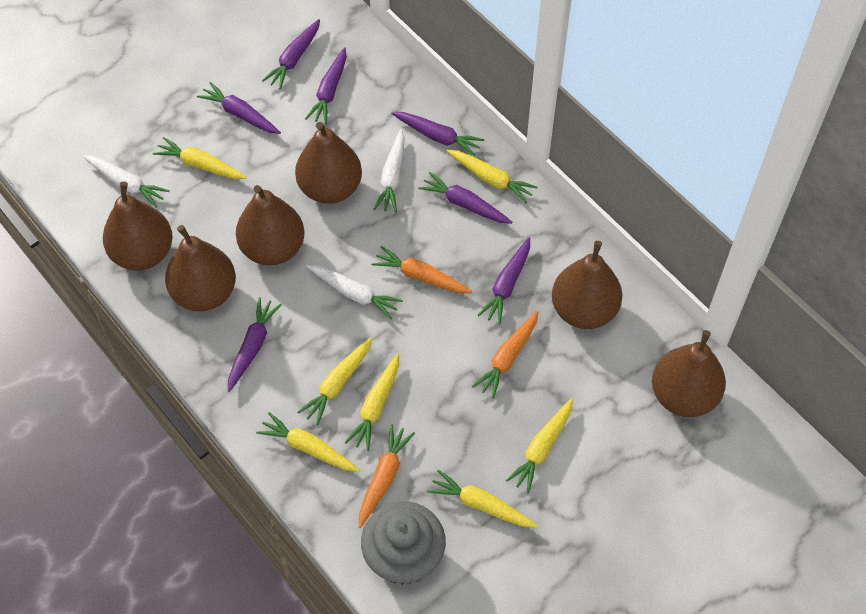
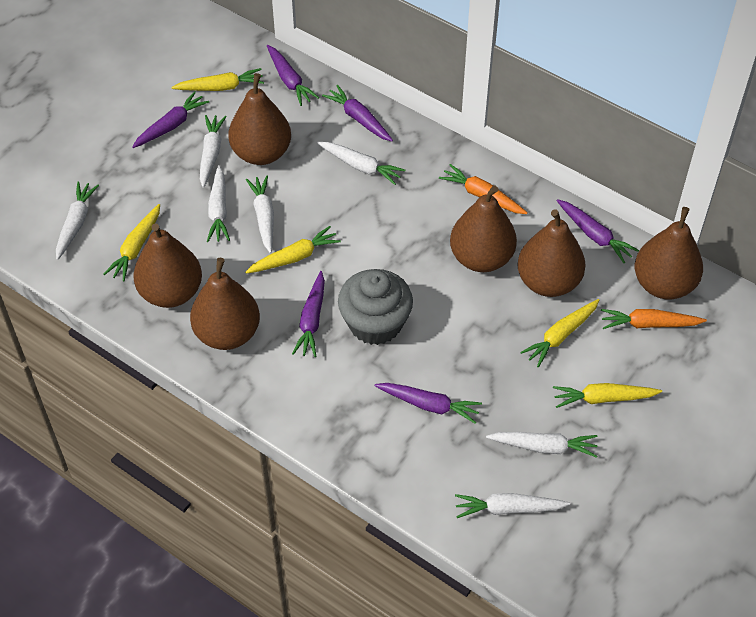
orange carrot: 3 -> 2
purple carrot: 7 -> 6
white carrot: 3 -> 7
yellow carrot: 7 -> 5

